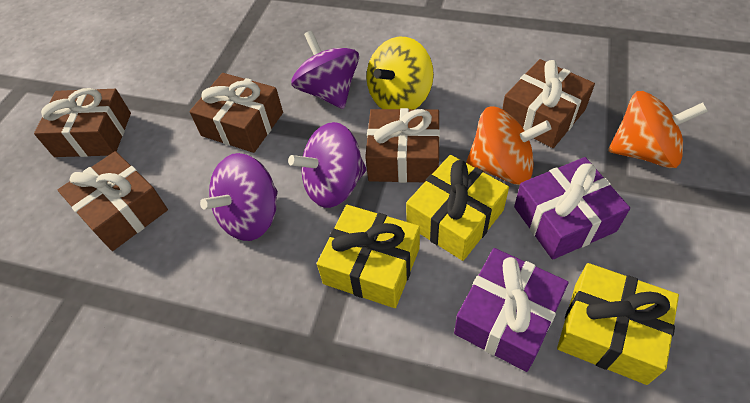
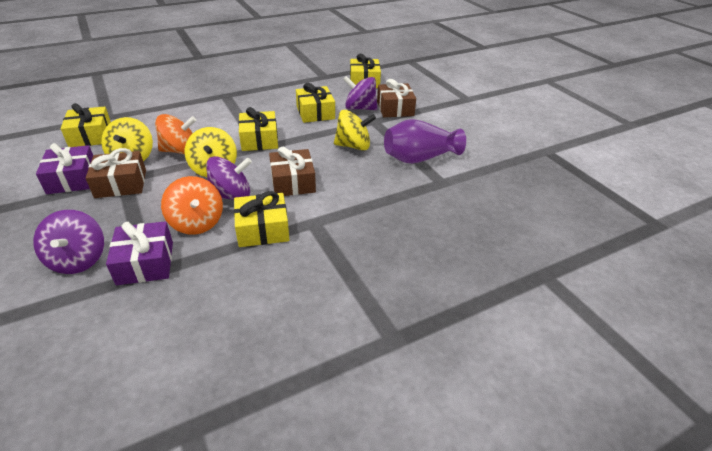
brown gift: 5 -> 3
purple vase: 0 -> 1
yellow gift: 3 -> 5
yellow spinning top: 1 -> 3

